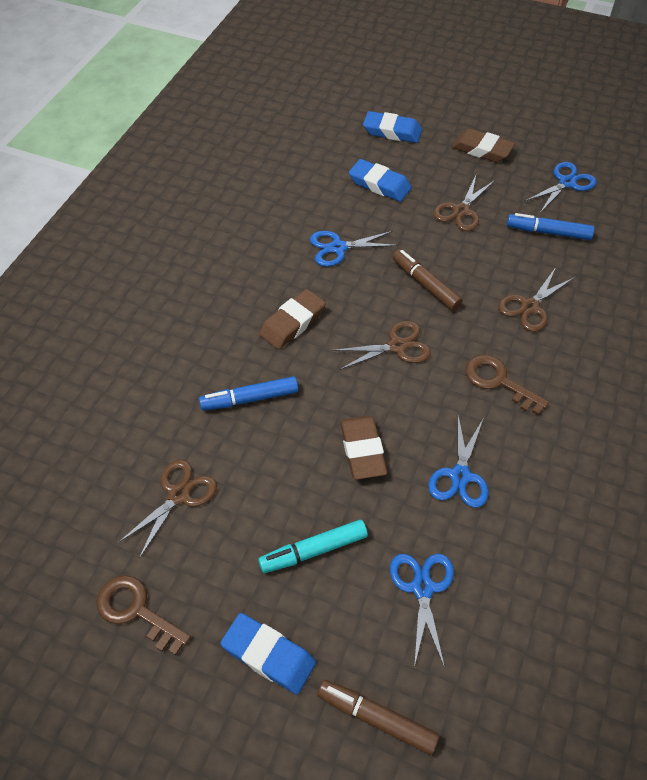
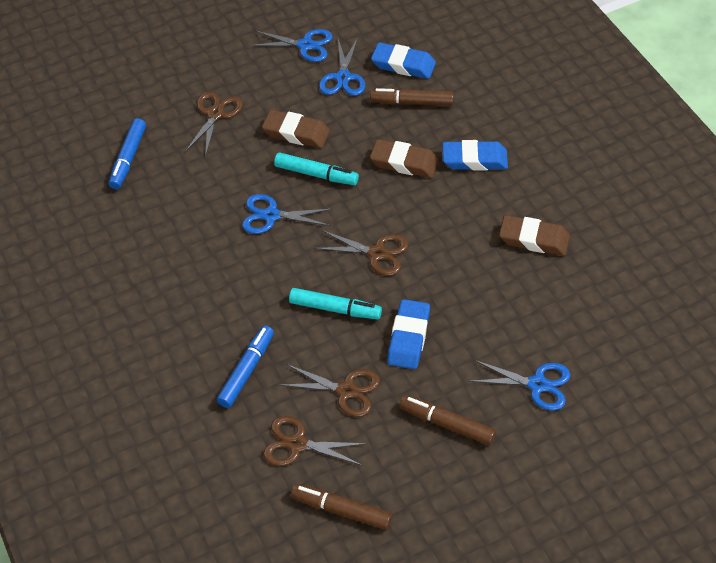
brown key: 2 -> 0
brown marker: 2 -> 3
turquoise marker: 1 -> 2

